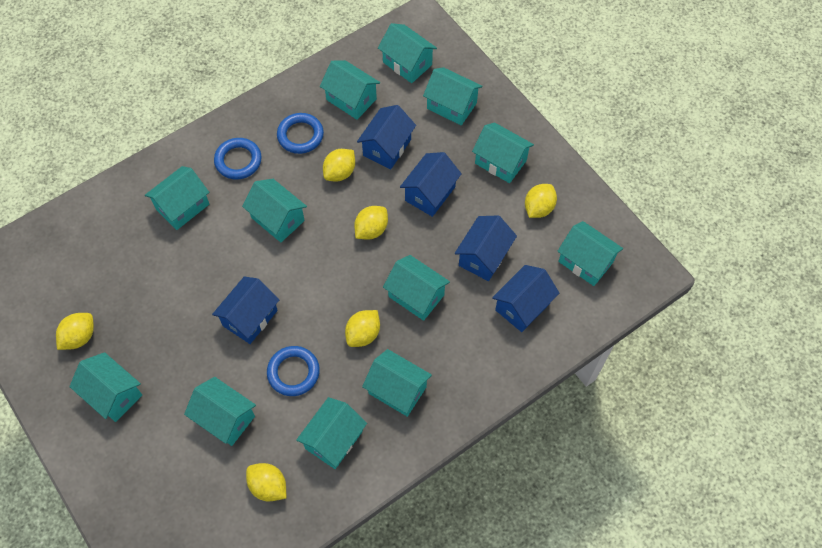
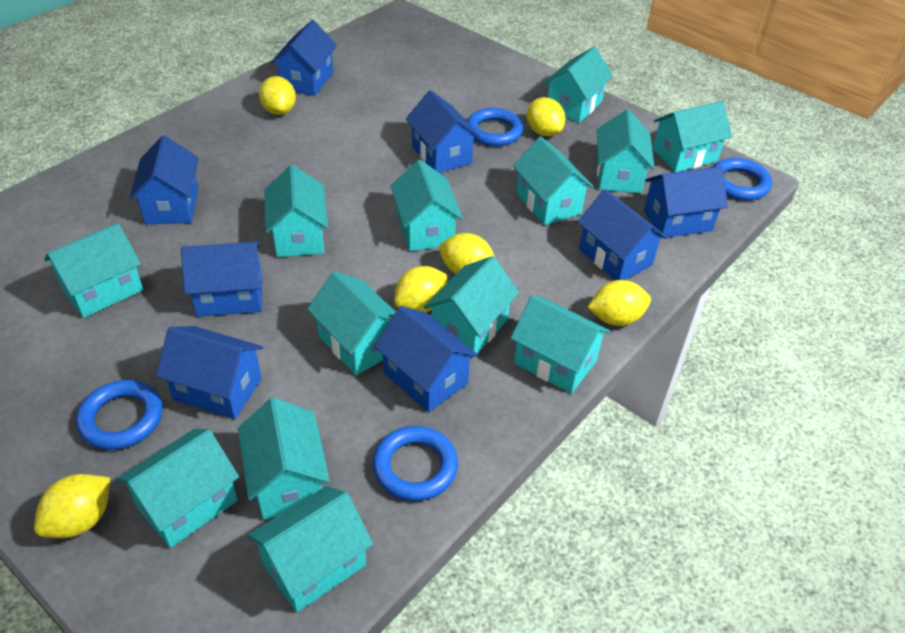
blue house: 5 -> 8
blue ring: 3 -> 4
turquoise house: 12 -> 13

